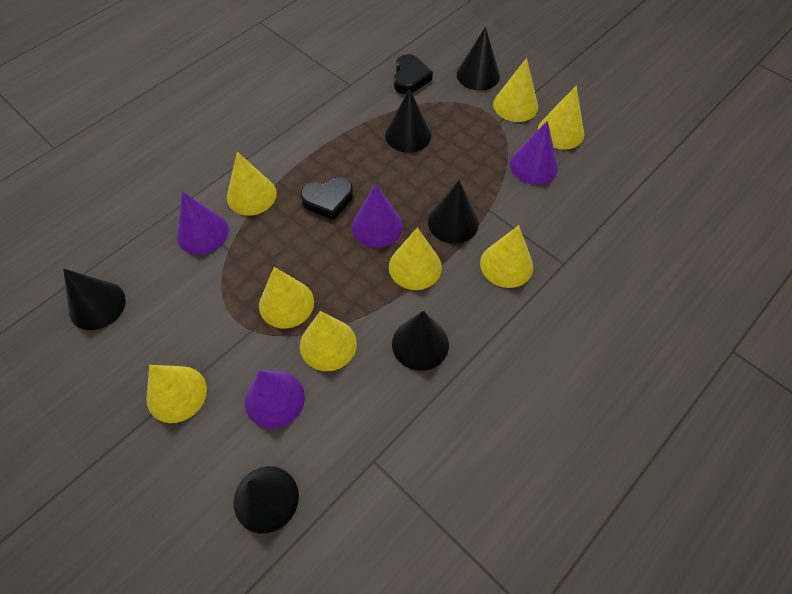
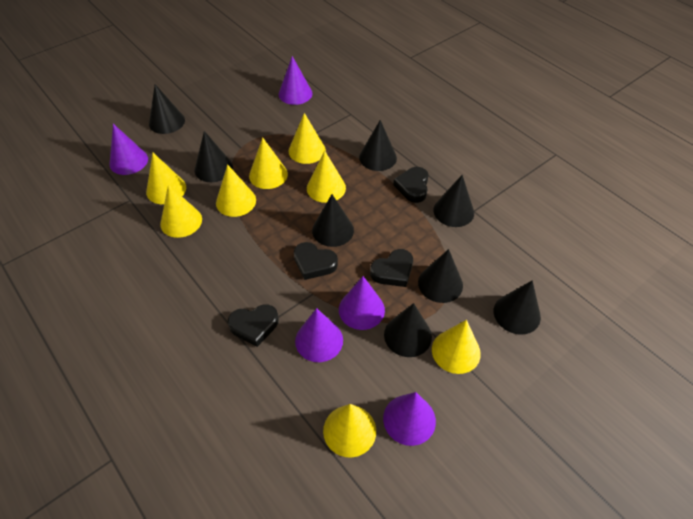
black cone: 6 -> 8
black heart: 2 -> 4
purple cone: 4 -> 5

